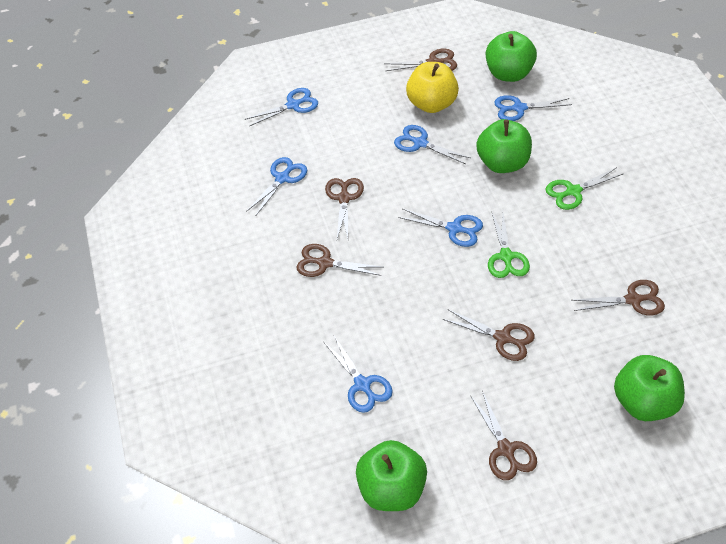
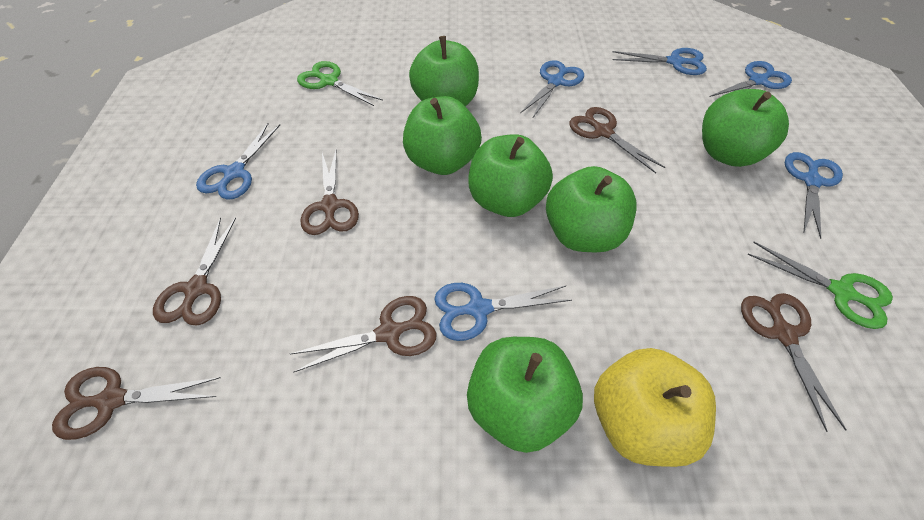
green apple: 4 -> 6

